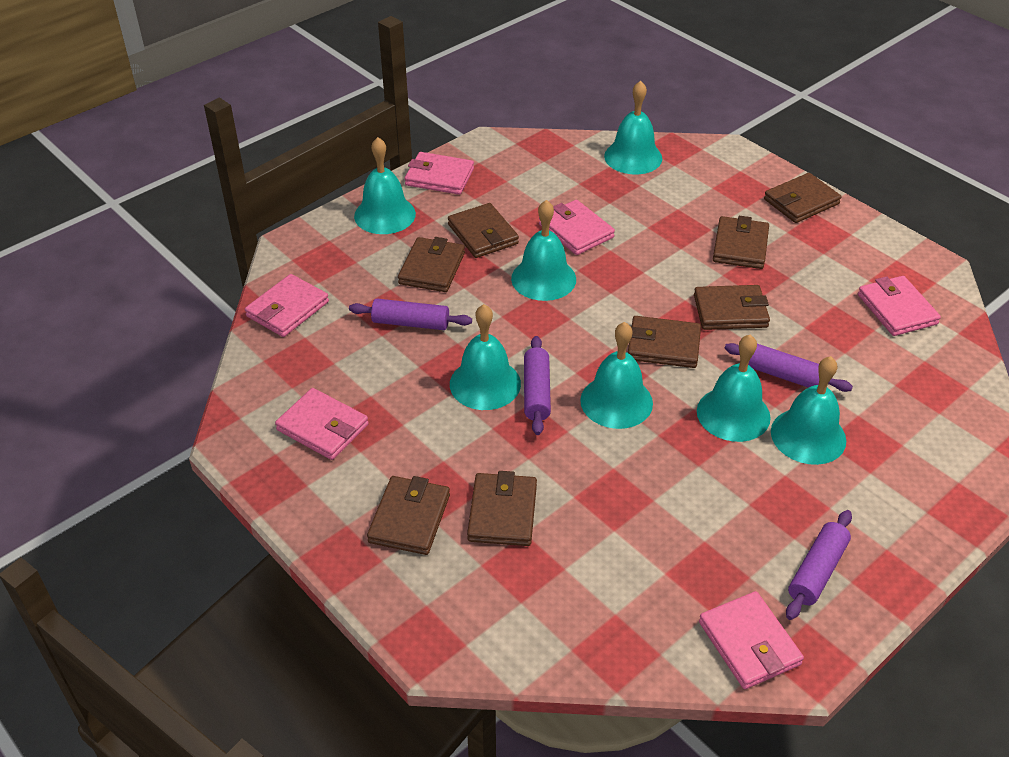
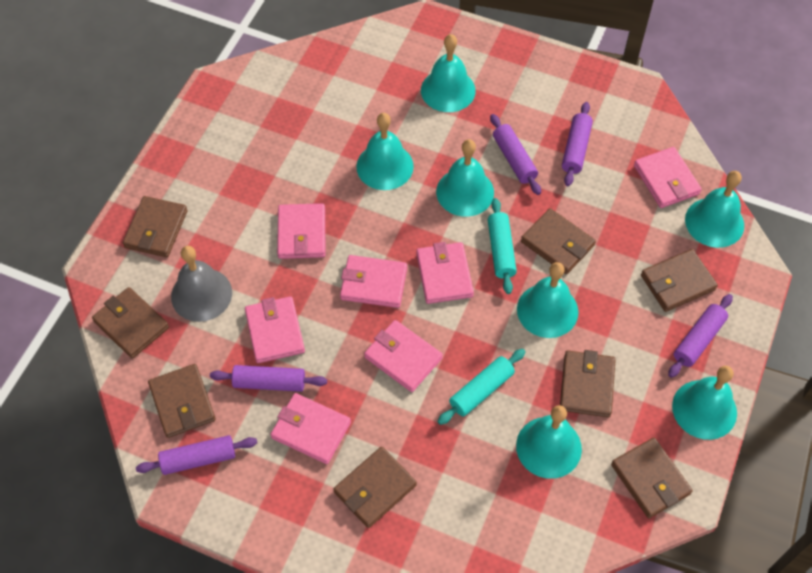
grey bell: 0 -> 1
pink wallet: 6 -> 7
purple rolling pin: 4 -> 5
turquoise rolling pin: 0 -> 2

